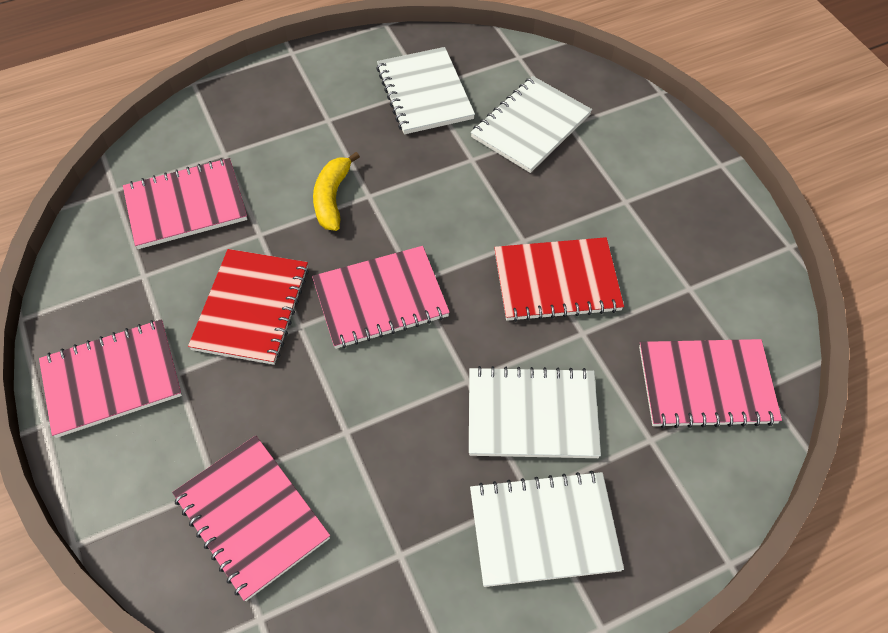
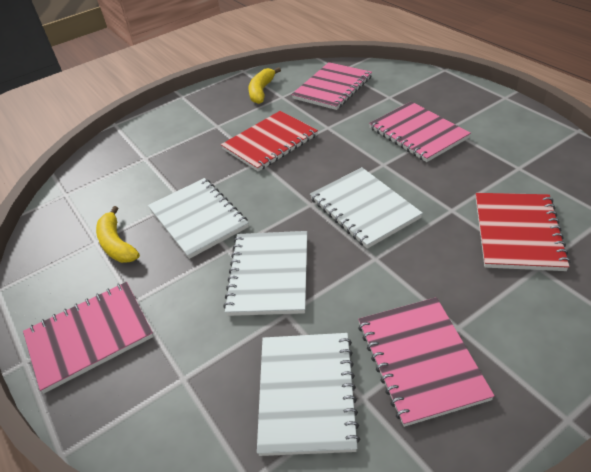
pink notebook: 5 -> 4
yellow banana: 1 -> 2

